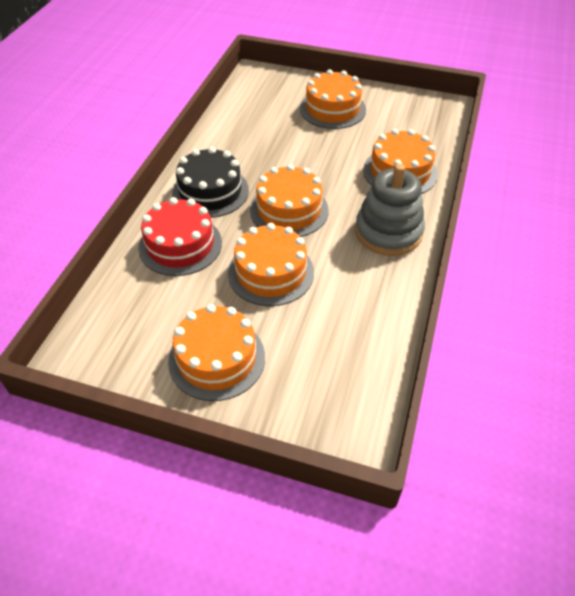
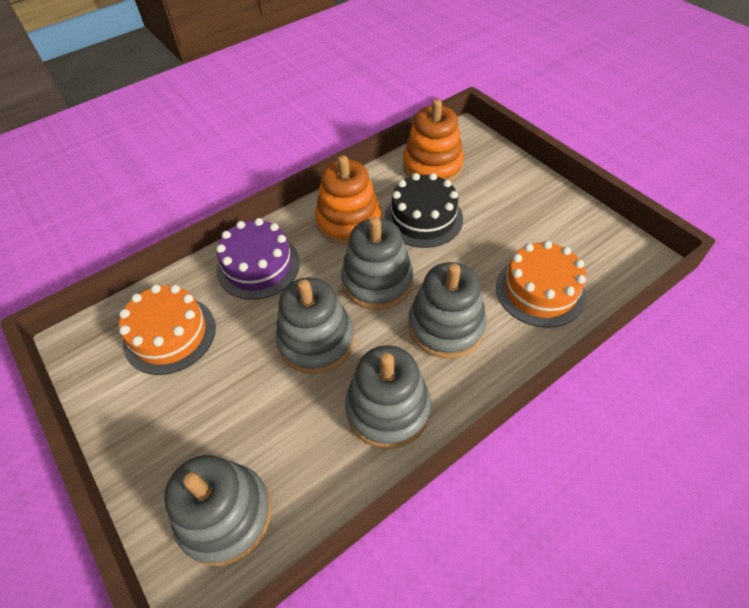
grey stacking toy: 1 -> 5
orange cake: 5 -> 2
orange stacking toy: 0 -> 2
purple cake: 0 -> 1
red cake: 1 -> 0

